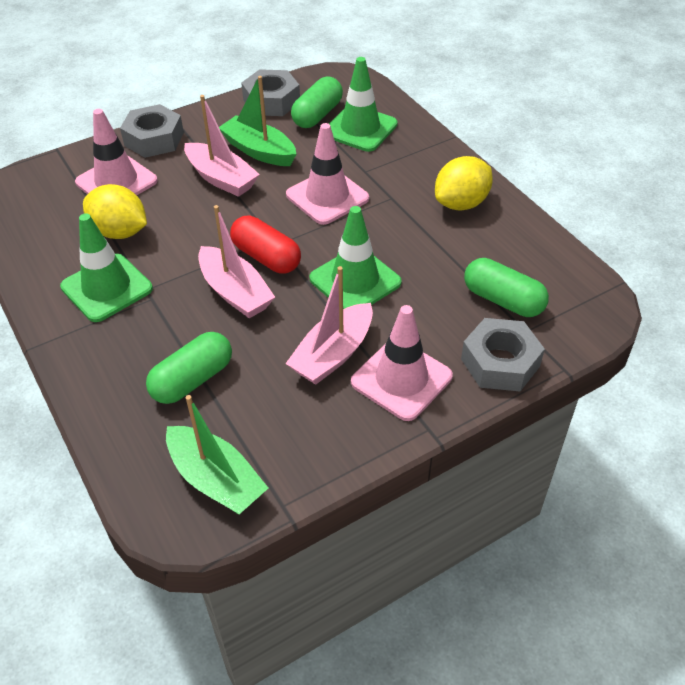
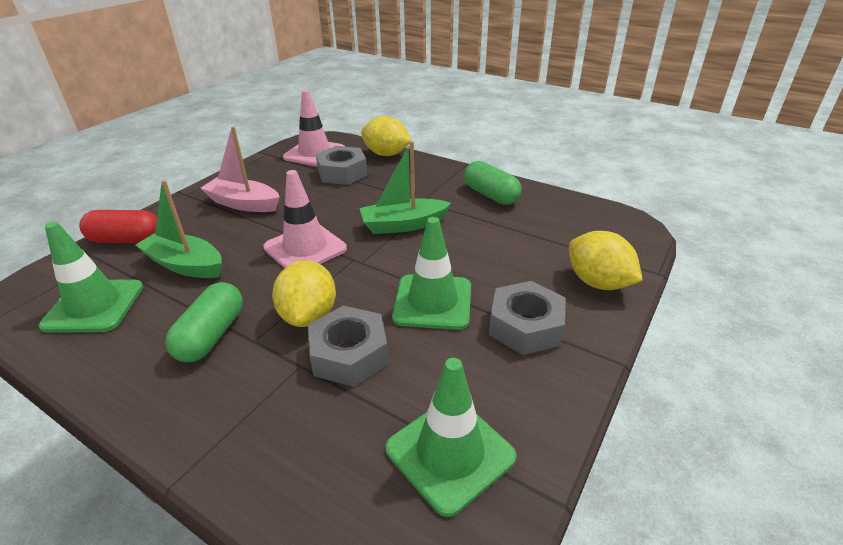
green capsule: 3 -> 2
pink boat: 3 -> 1
pink traffic cone: 3 -> 2
yellow lemon: 2 -> 3

